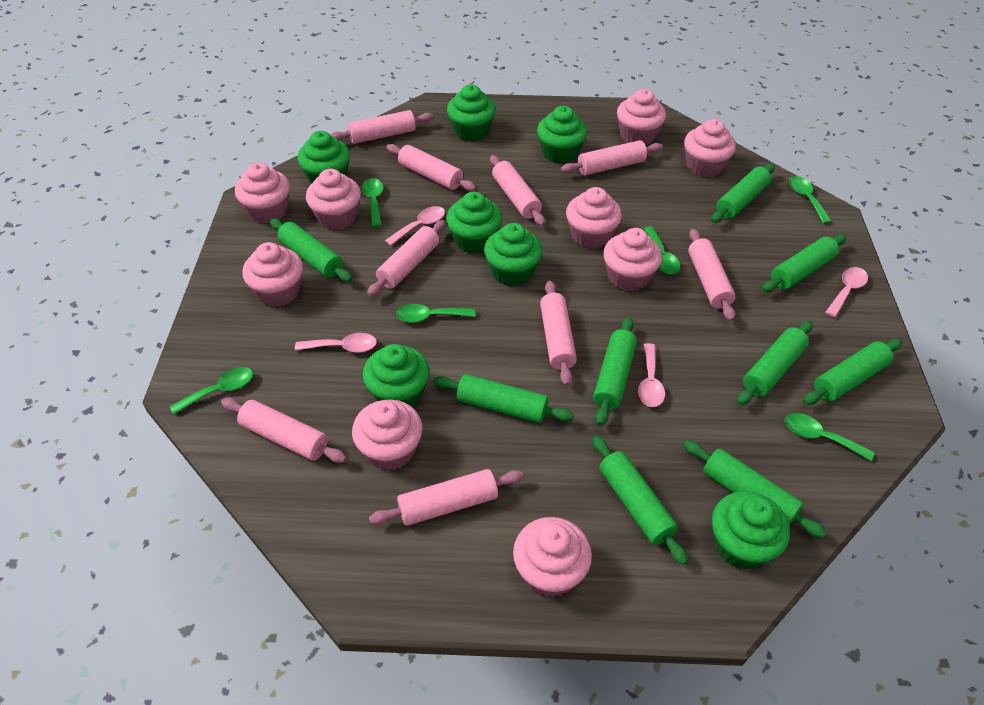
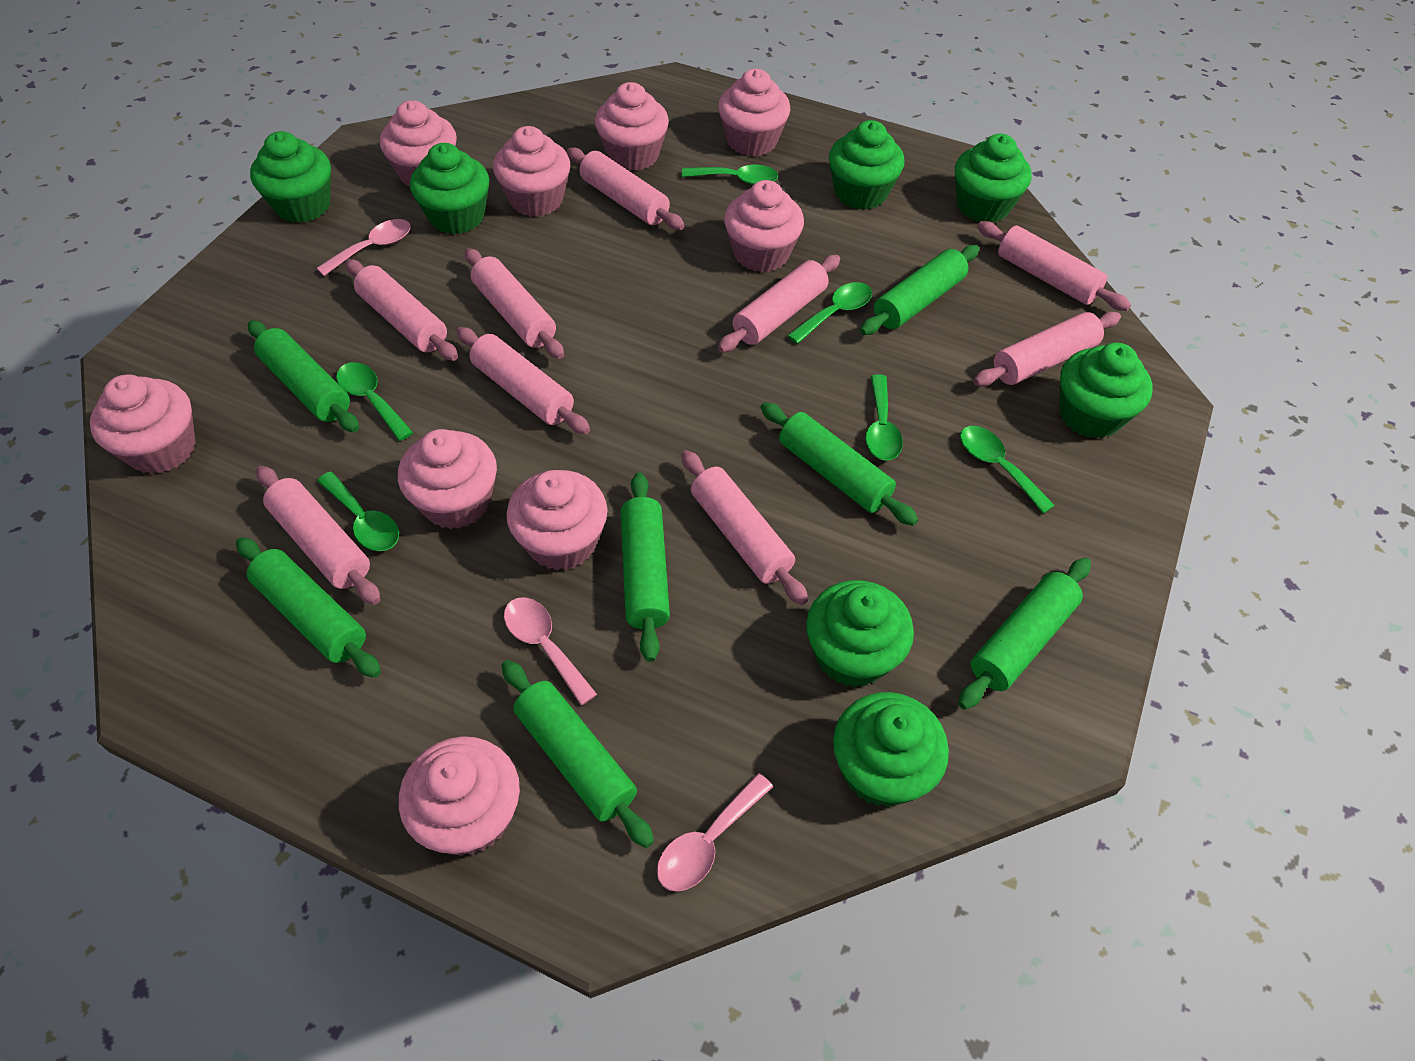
green rolling pin: 9 -> 7
pink spoon: 4 -> 3

